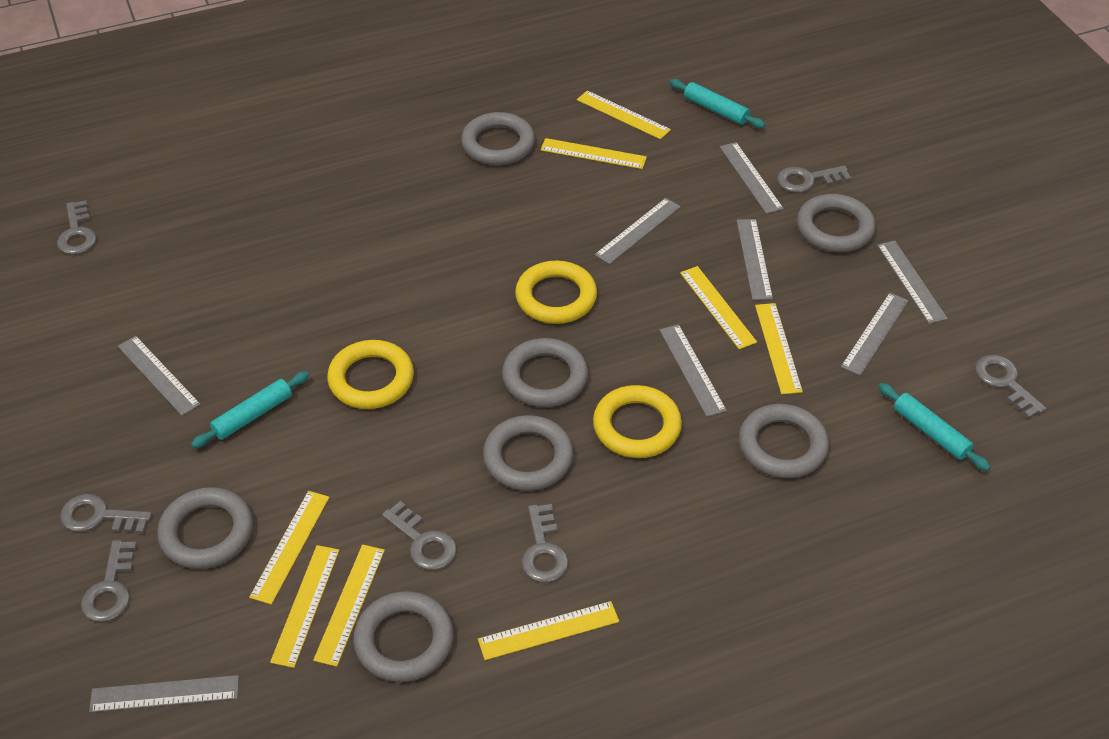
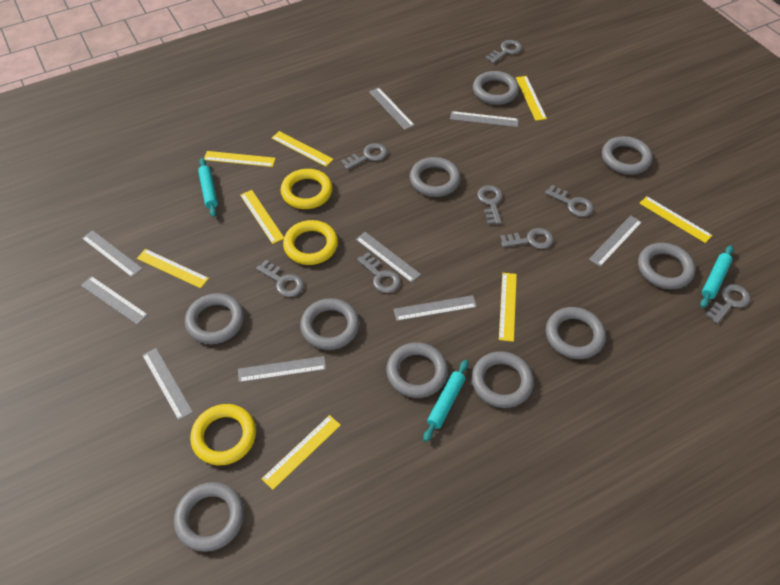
grey key: 7 -> 8
grey ring: 7 -> 10
grey ruler: 8 -> 9

